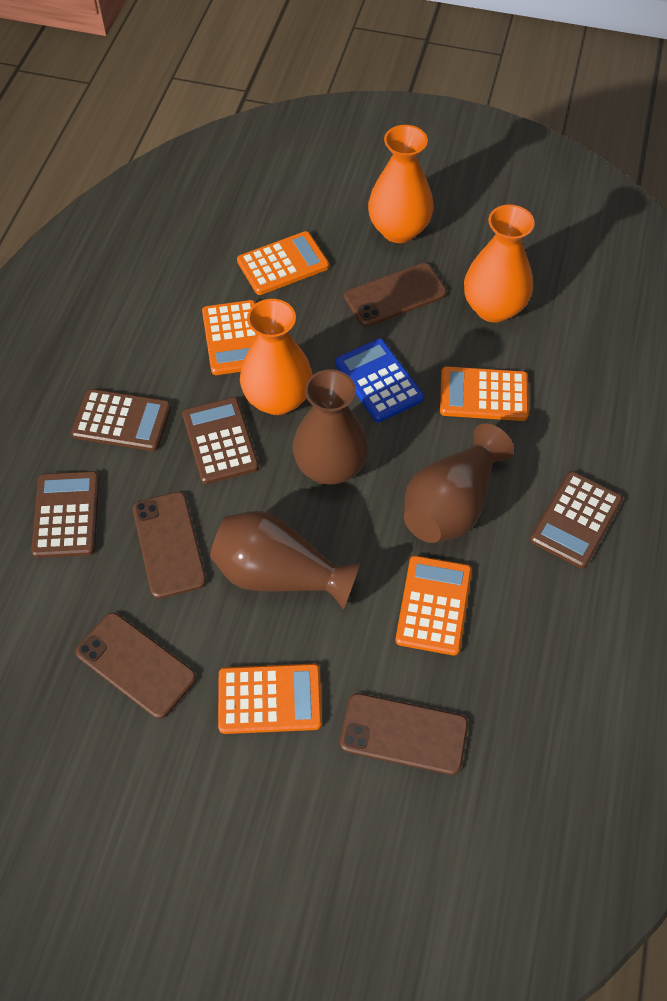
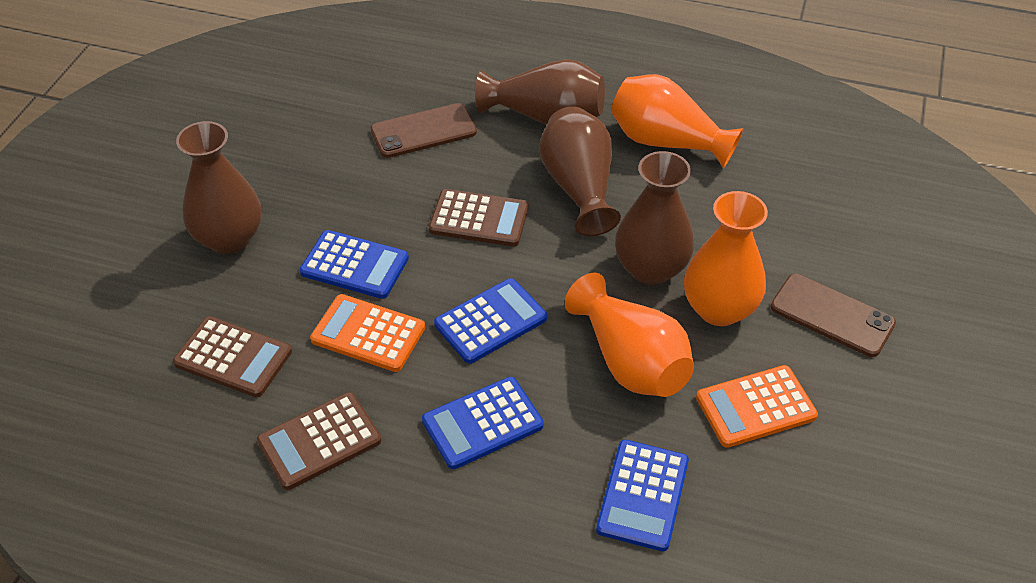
blue calculator: 1 -> 4
brown calculator: 4 -> 3
brown phone: 4 -> 2
brown vase: 3 -> 4
orange calculator: 5 -> 2

